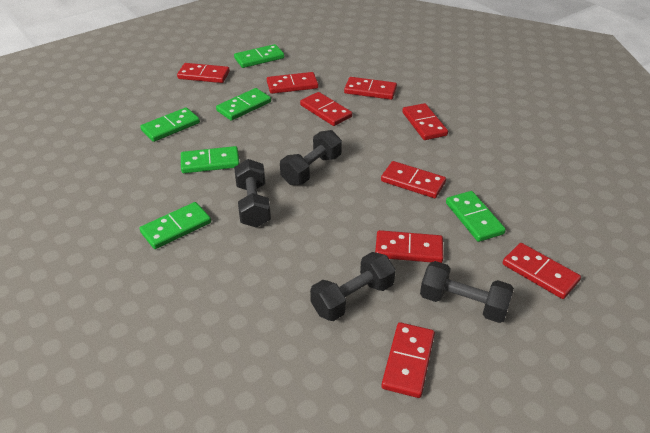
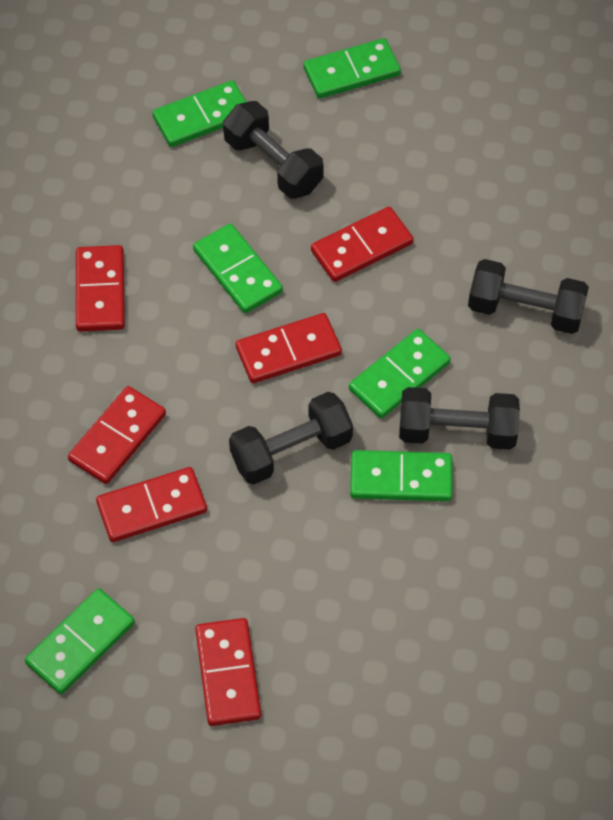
red domino: 9 -> 6

